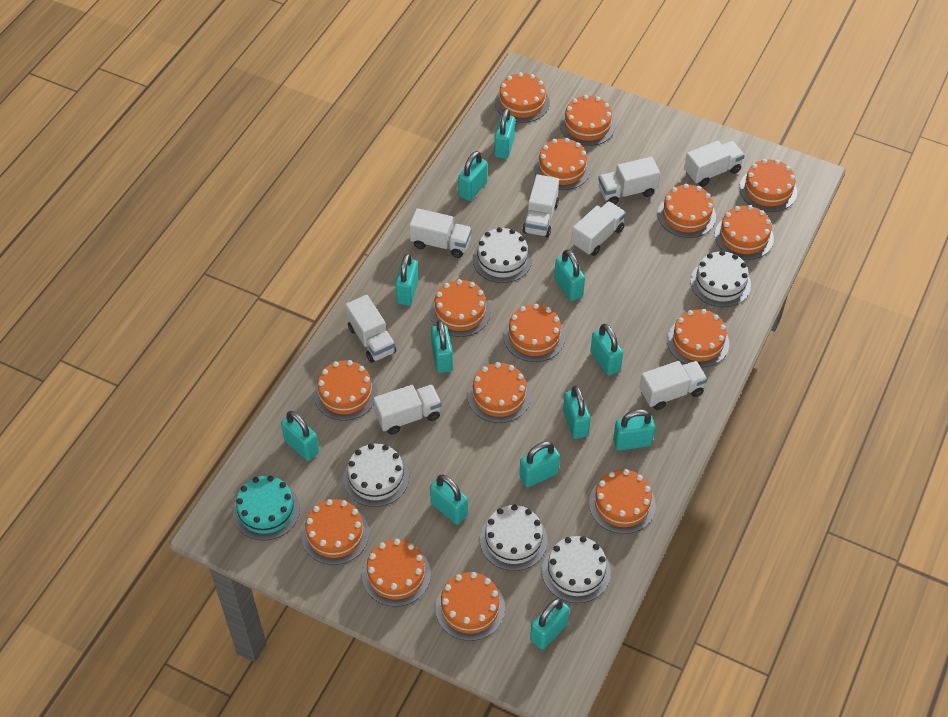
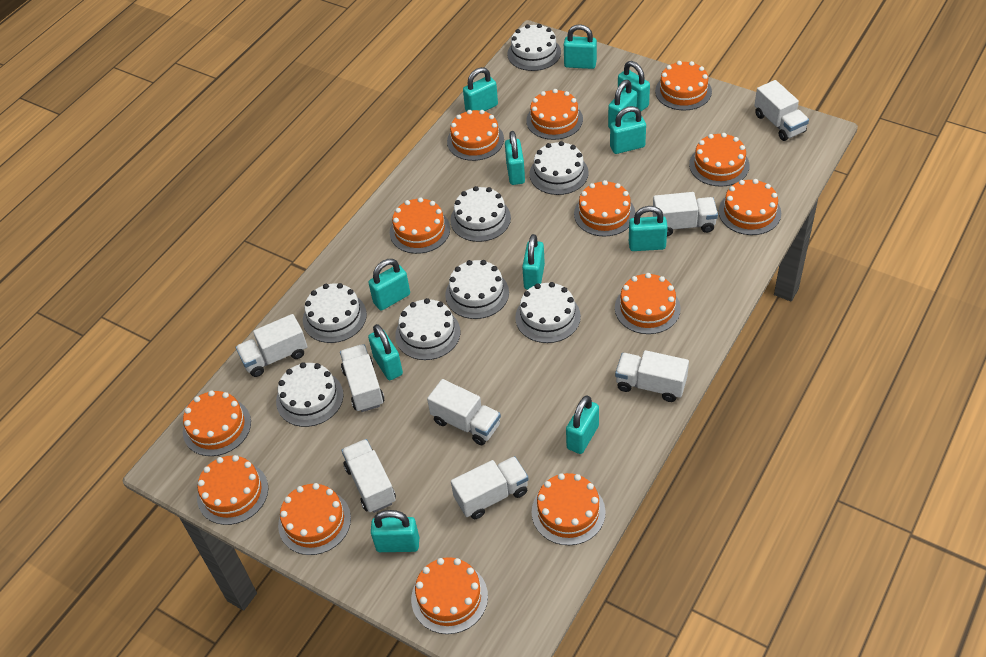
orange cake: 15 -> 13
turquoise cake: 1 -> 0
white cake: 5 -> 8

